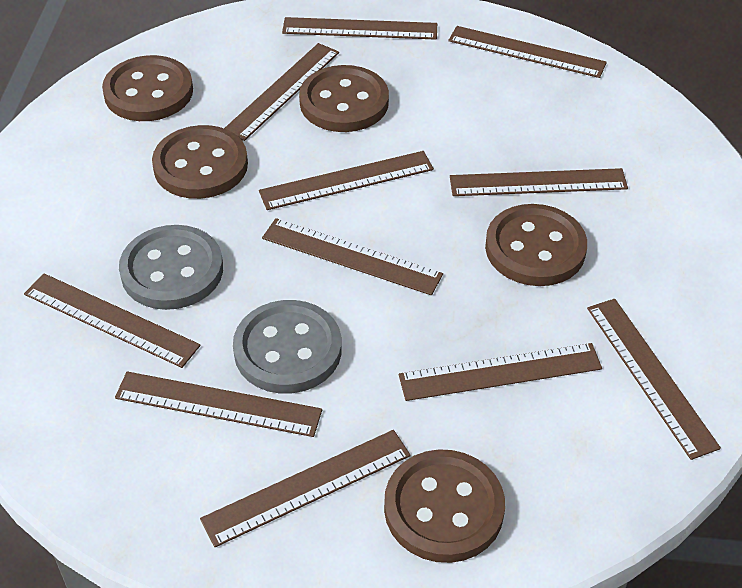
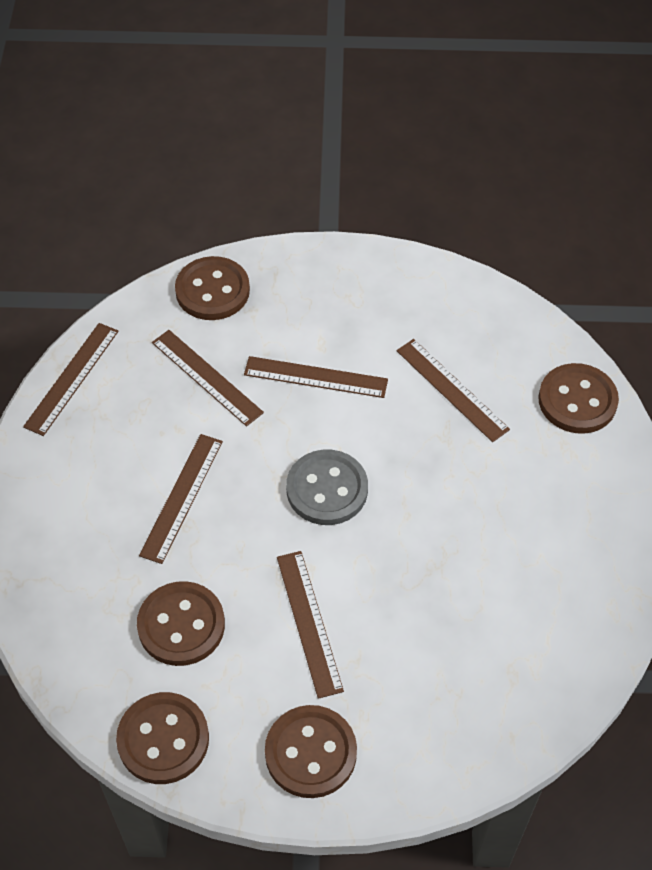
brown ruler: 11 -> 6
grey button: 2 -> 1

